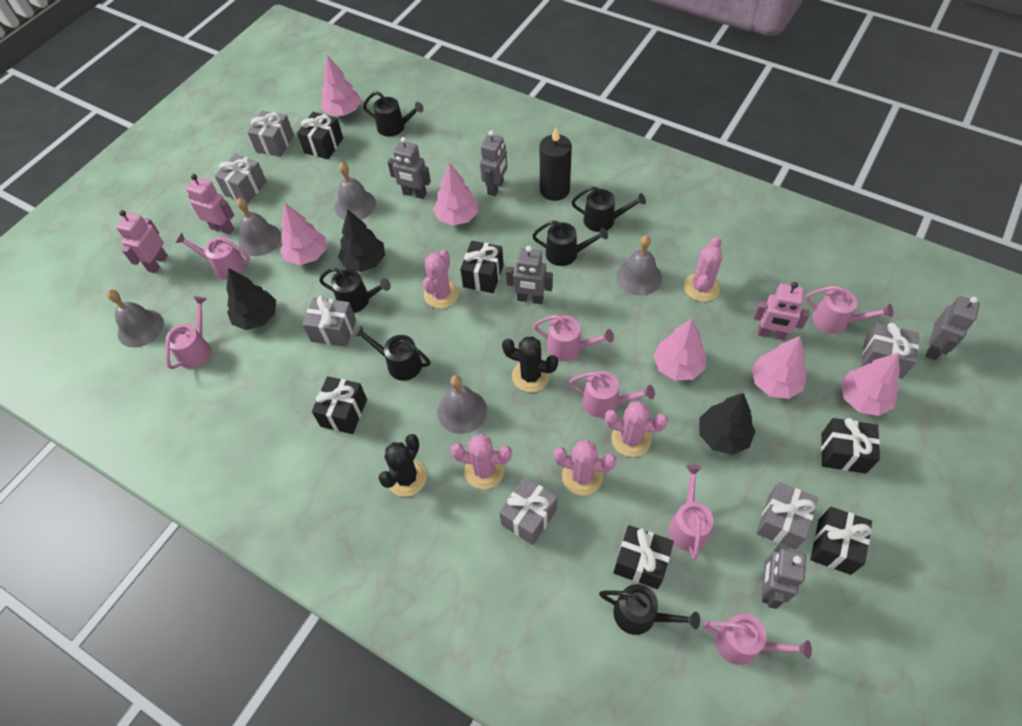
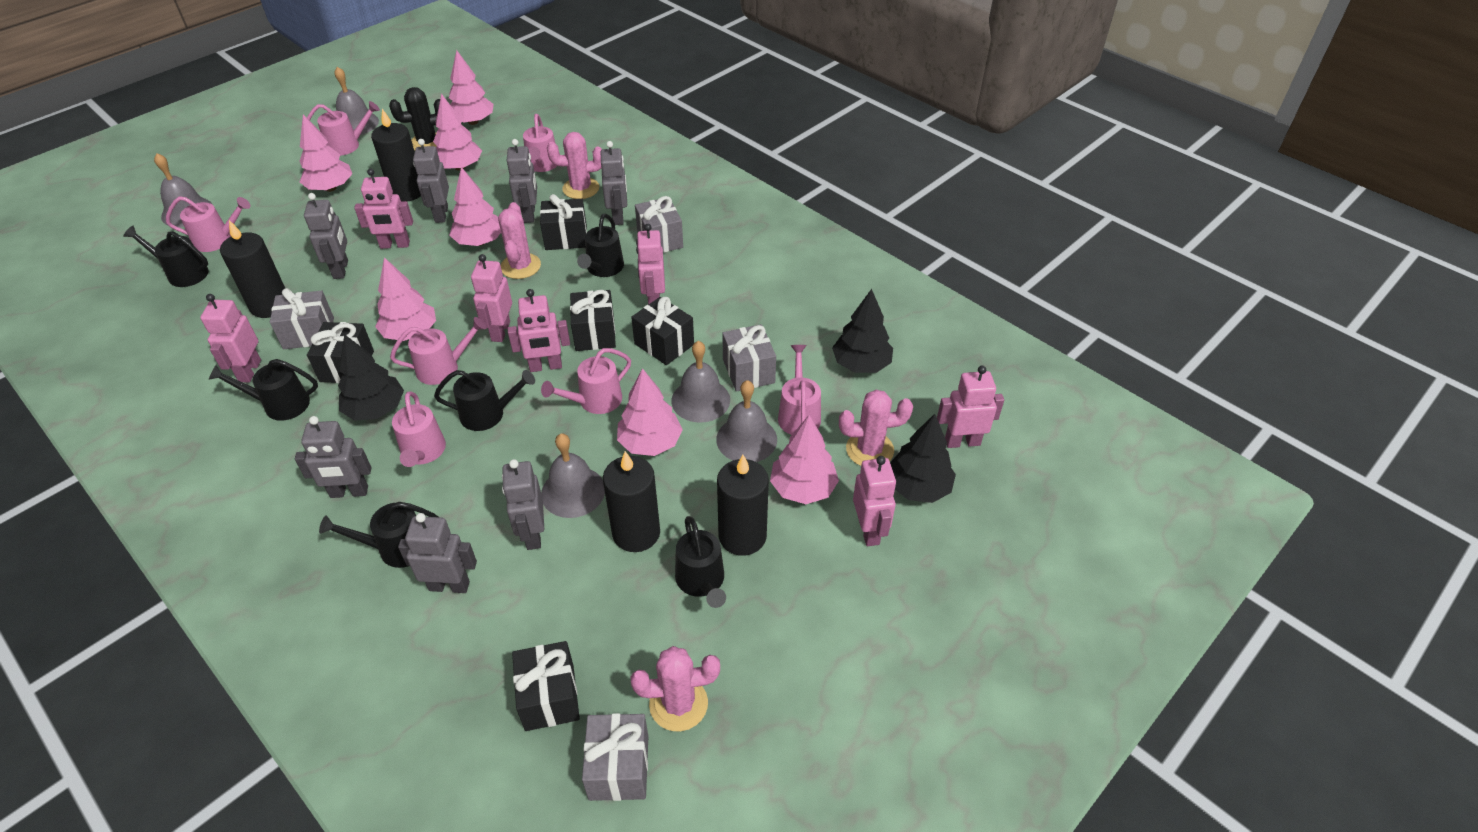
black cactus: 2 -> 1
black candle: 1 -> 4
black gift: 6 -> 5
grey gift: 6 -> 4
grey robot: 5 -> 7
pink cactus: 5 -> 4
pink robot: 3 -> 7
pink tree: 6 -> 7

